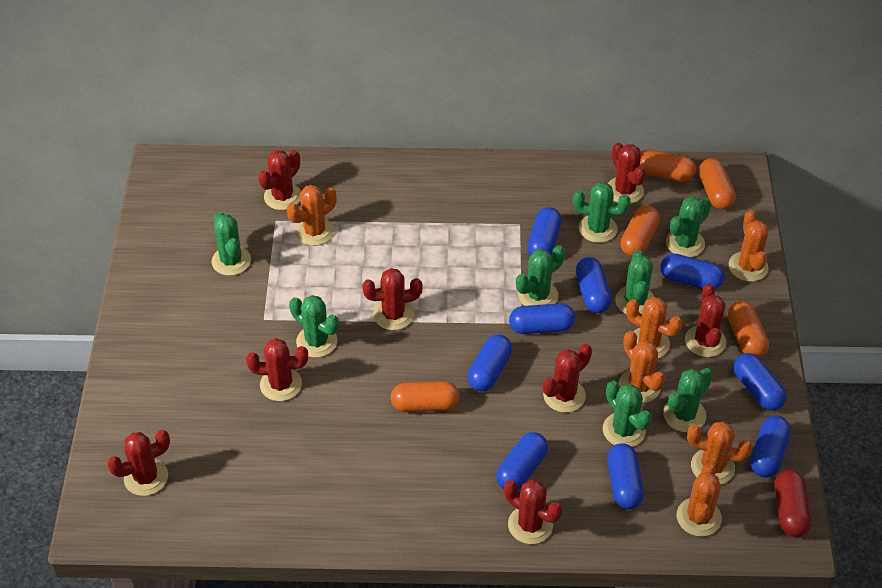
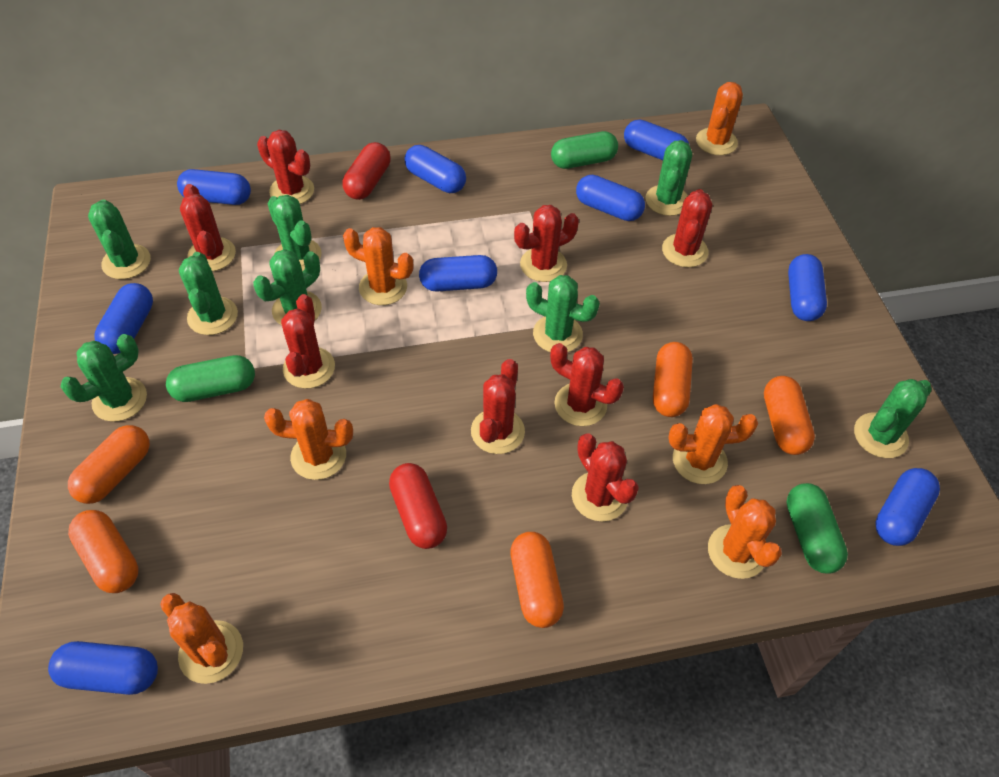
green capsule: 0 -> 3
red capsule: 1 -> 2

